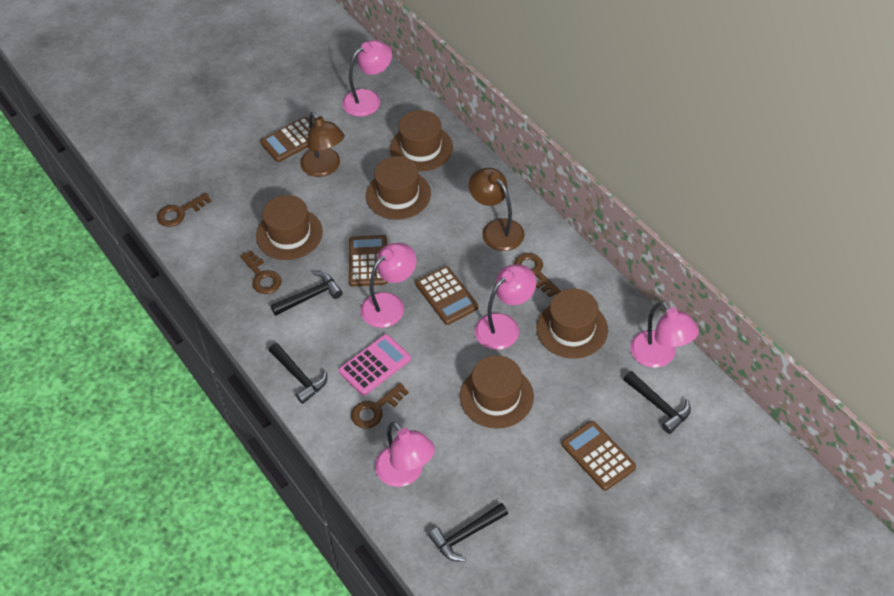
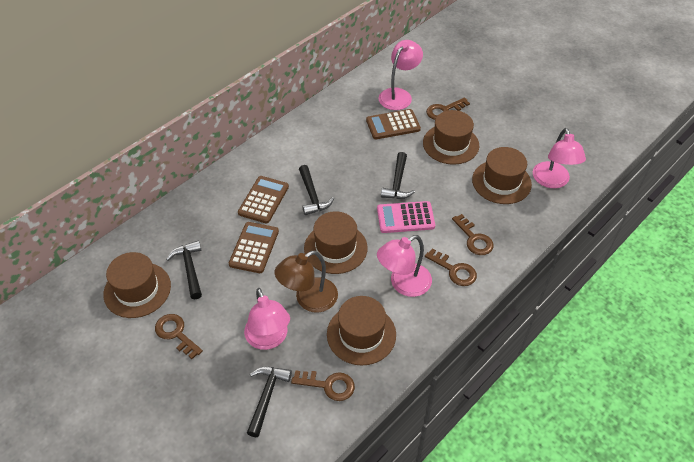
brown calculator: 4 -> 3
brown key: 4 -> 5
brown lamp: 2 -> 1
pink lamp: 5 -> 4

